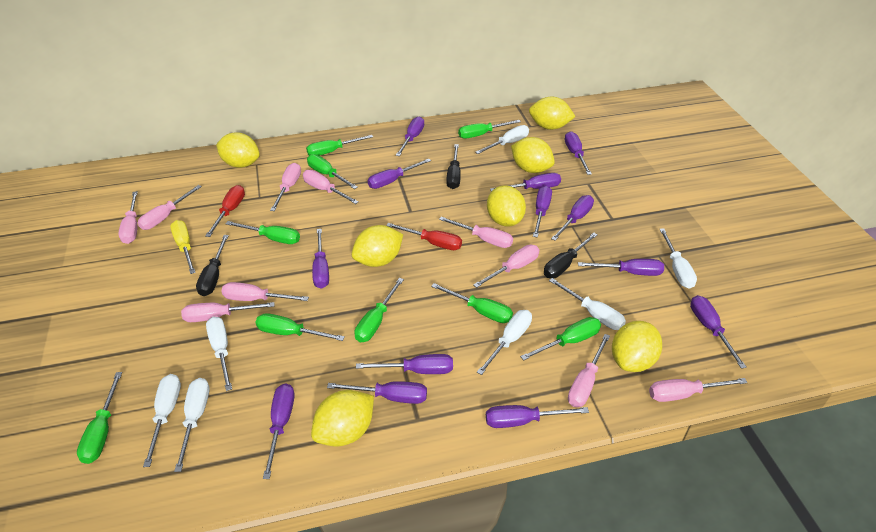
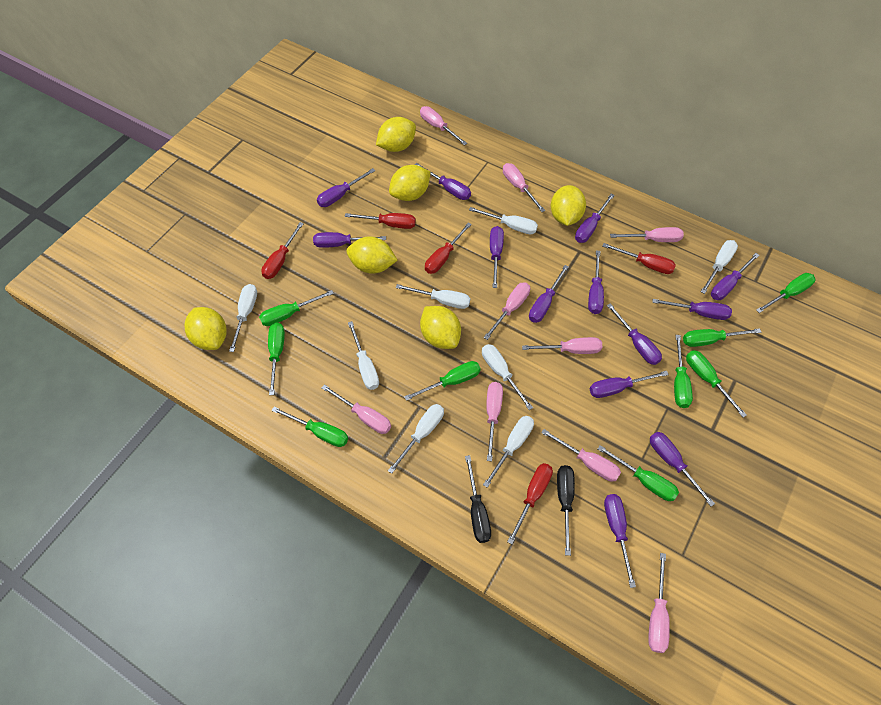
black screwdriver: 3 -> 2
pink screwdriver: 10 -> 9
red screwdriver: 2 -> 5
white screwdriver: 7 -> 8
yellow lemon: 7 -> 6
yellow screwdriver: 1 -> 0

